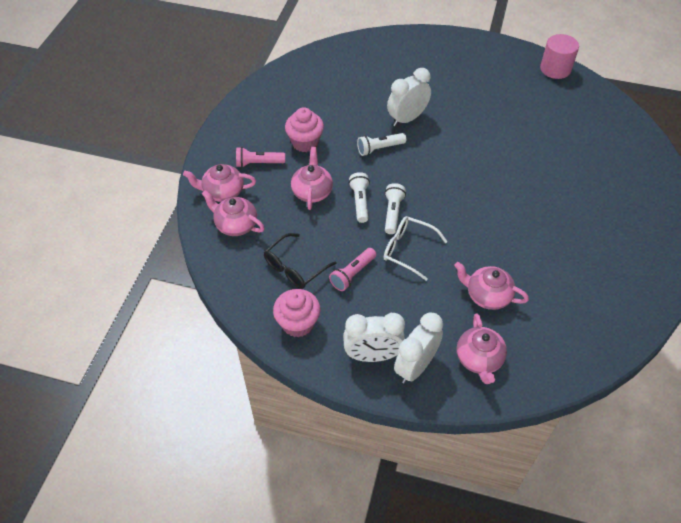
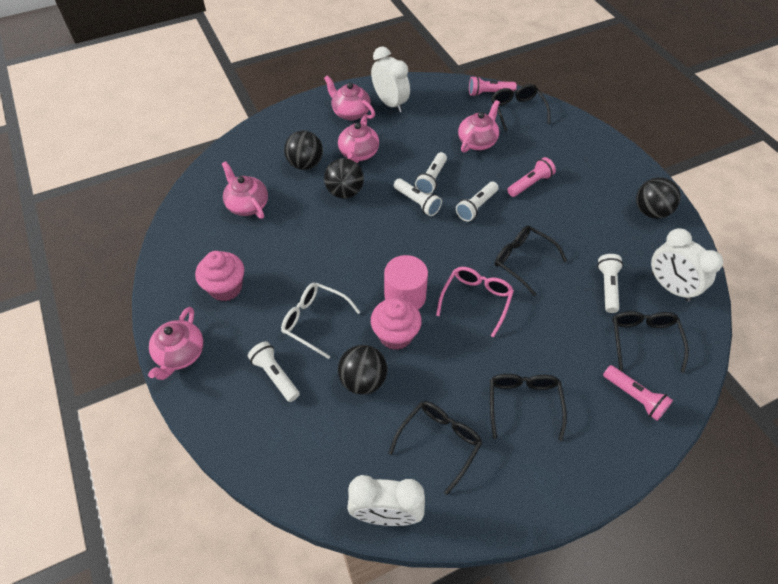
black ball: 0 -> 4
black glasses: 1 -> 5
pink flashlight: 2 -> 3
pink glasses: 0 -> 1
white flashlight: 3 -> 5

